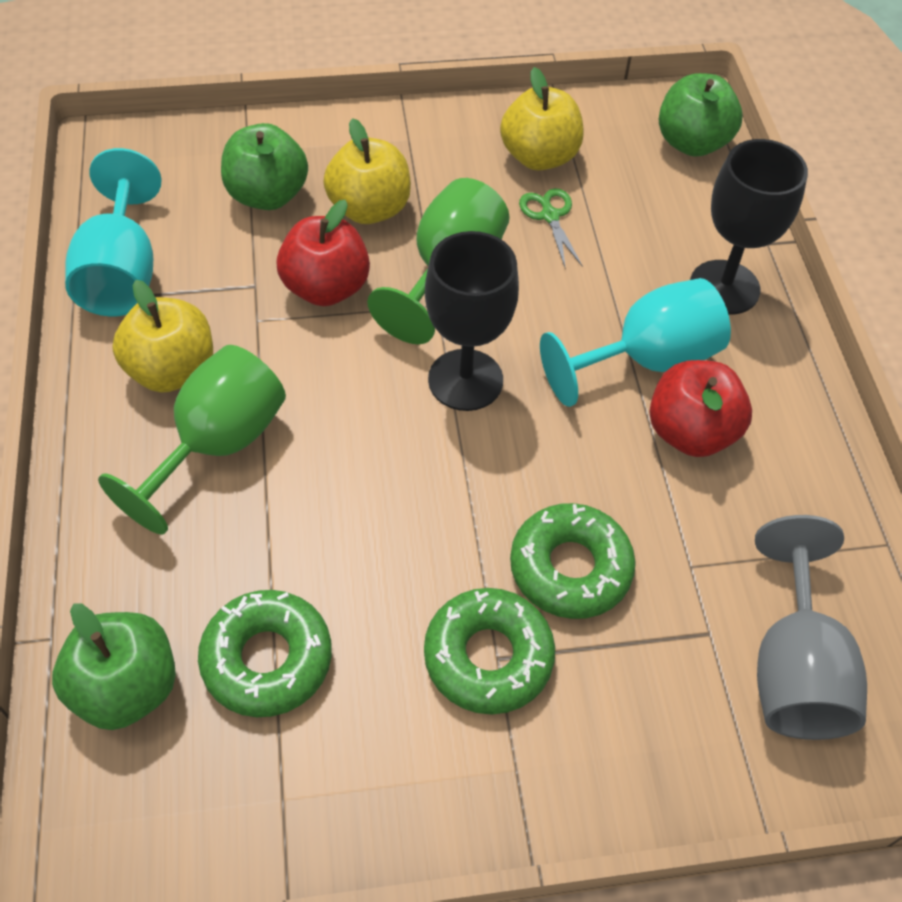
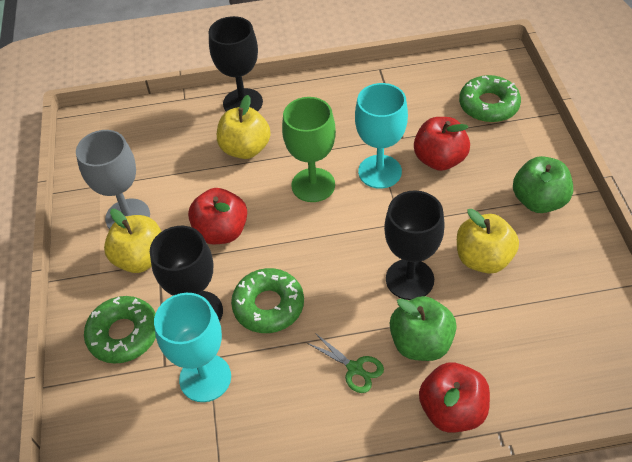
black goblet: 2 -> 3
green apple: 3 -> 2
green goblet: 2 -> 1
red apple: 2 -> 3

